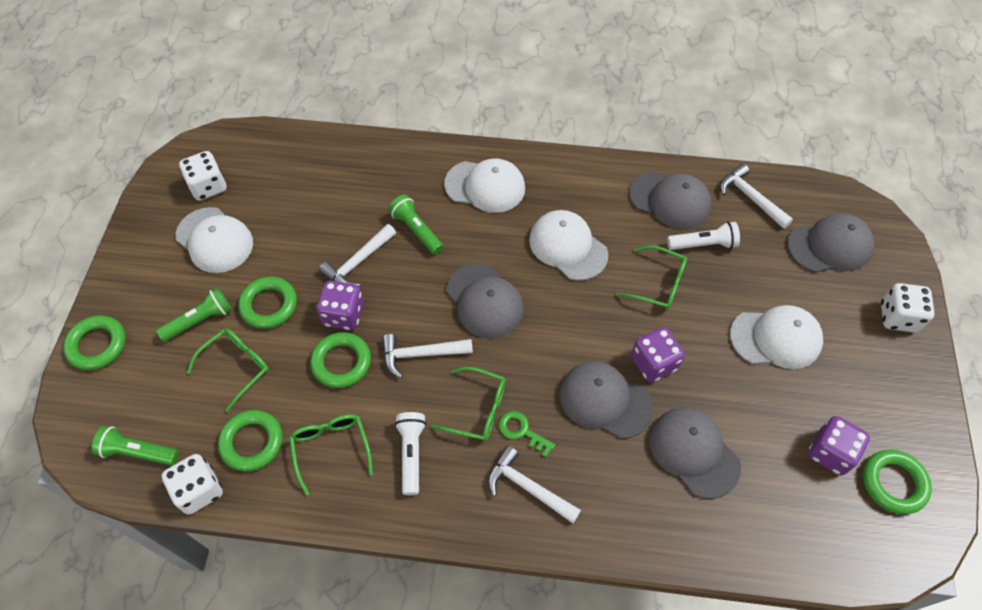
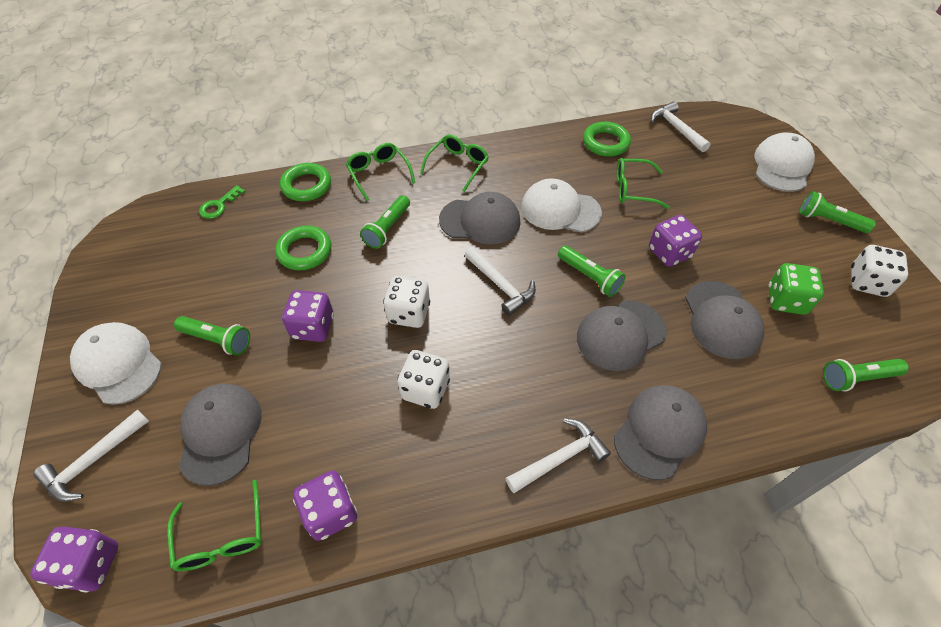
green dice: 0 -> 1
green flashlight: 3 -> 5
green ring: 5 -> 3
purple dice: 3 -> 4
white cap: 4 -> 3
white flashlight: 2 -> 0

